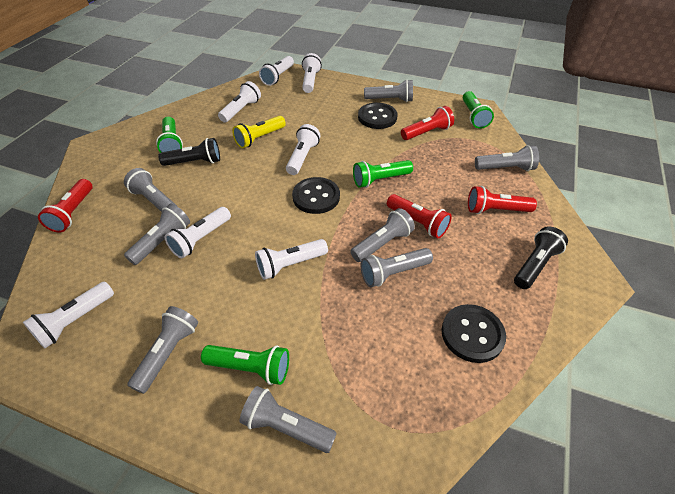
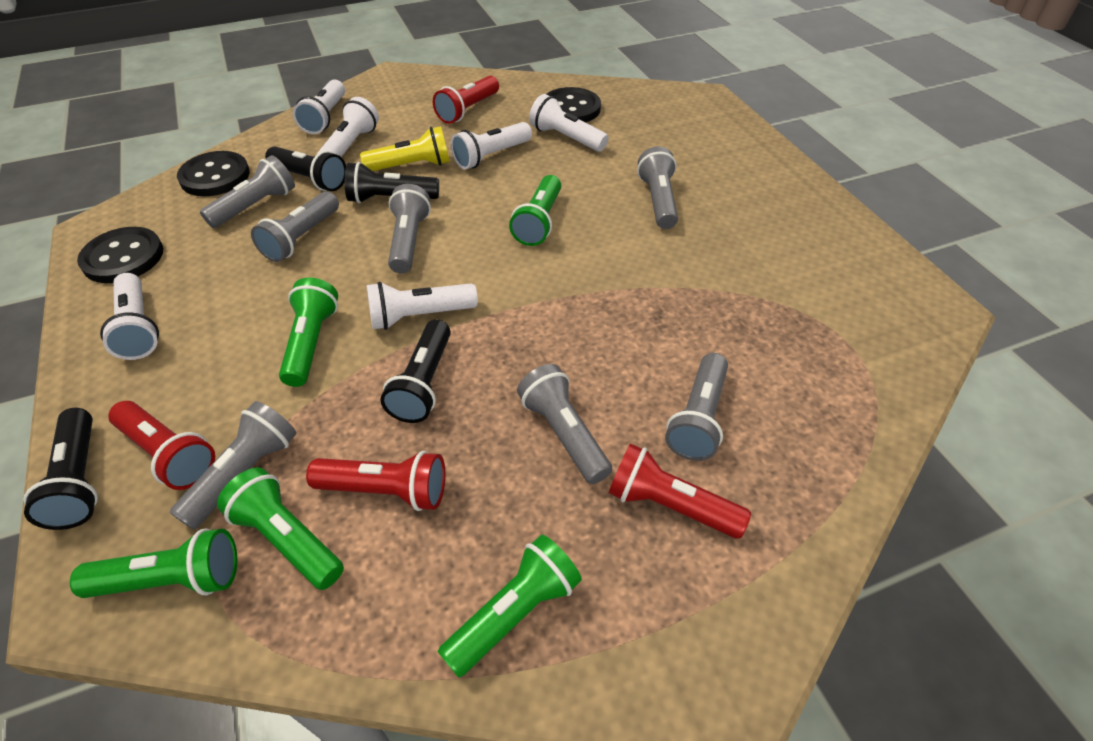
black flashlight: 2 -> 4
green flashlight: 4 -> 5
grey flashlight: 8 -> 7
white flashlight: 7 -> 6

